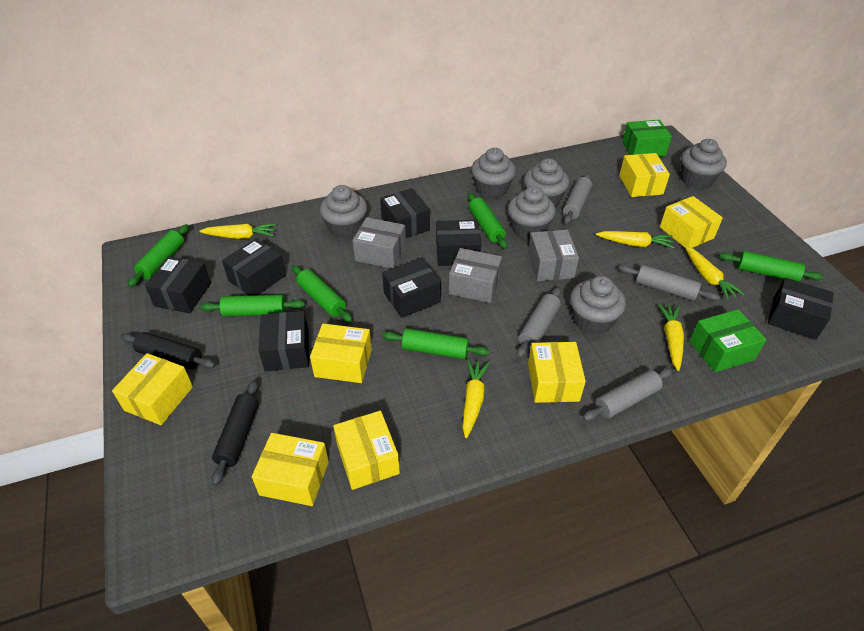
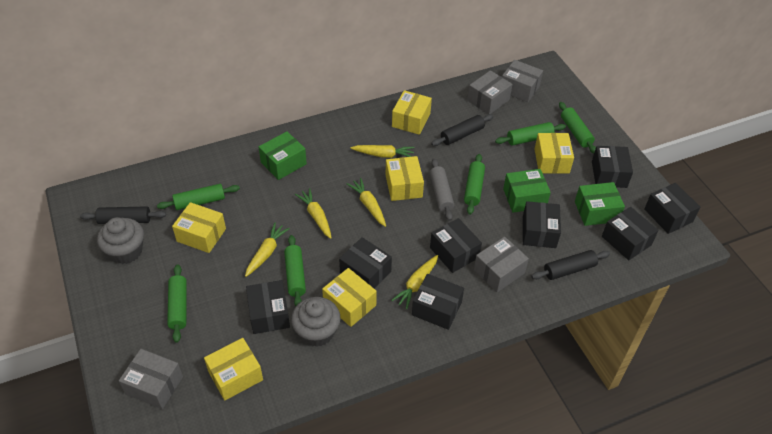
black box: 7 -> 8
black rolling pin: 2 -> 3
green box: 2 -> 3
grey box: 3 -> 4
grey cupcake: 6 -> 2
grey rolling pin: 4 -> 1
yellow box: 7 -> 6

